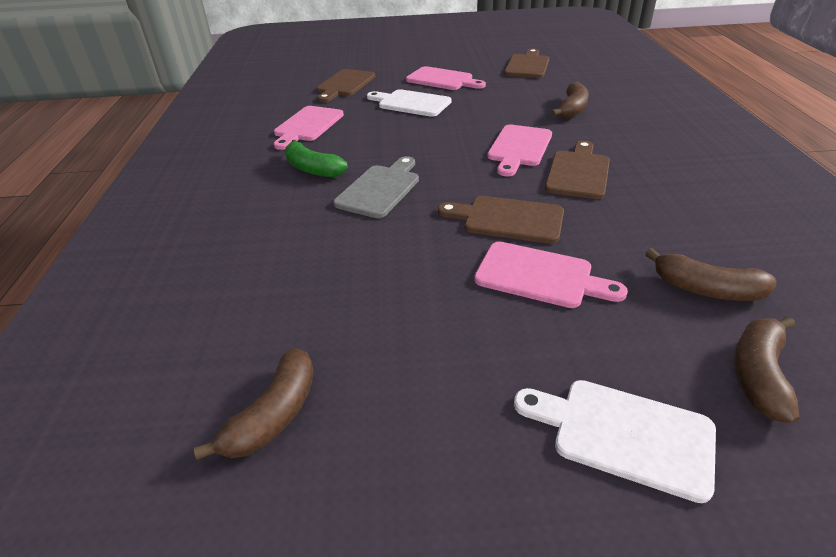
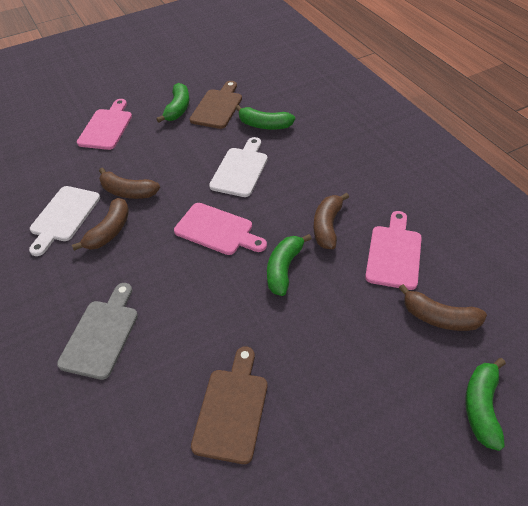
brown cutting board: 4 -> 2
green banana: 1 -> 4
pink cutting board: 4 -> 3

